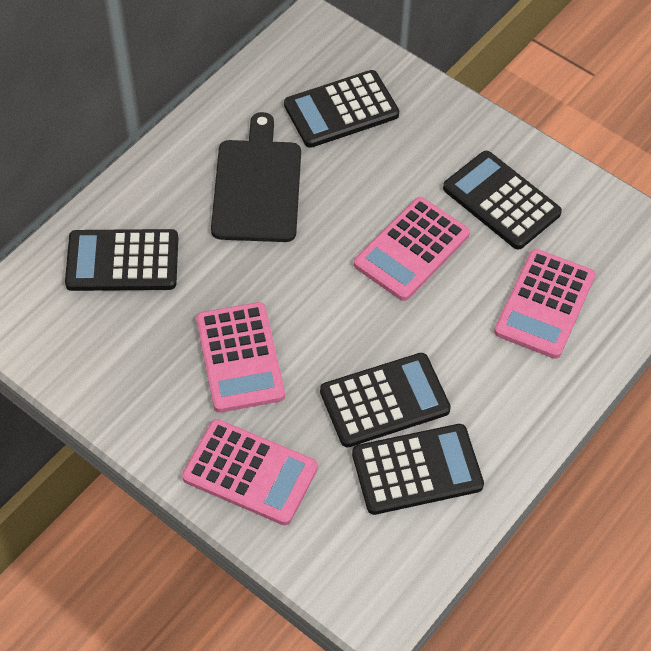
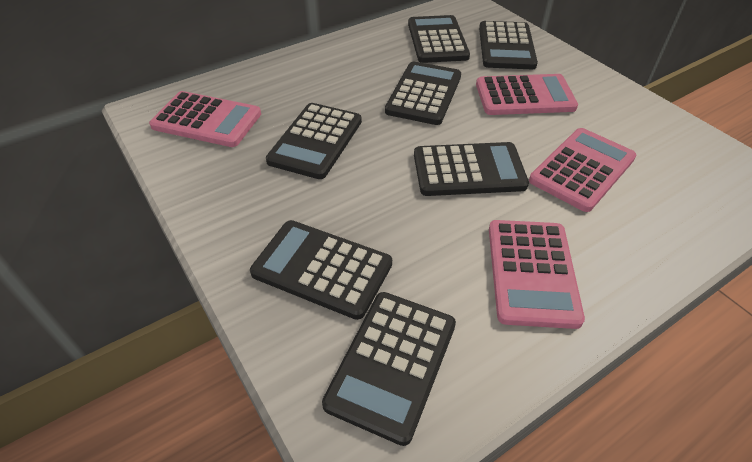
black calculator: 5 -> 7
black cutting board: 1 -> 0

